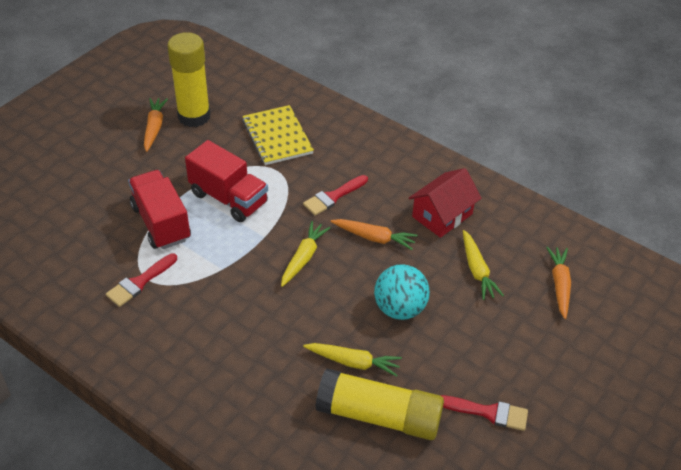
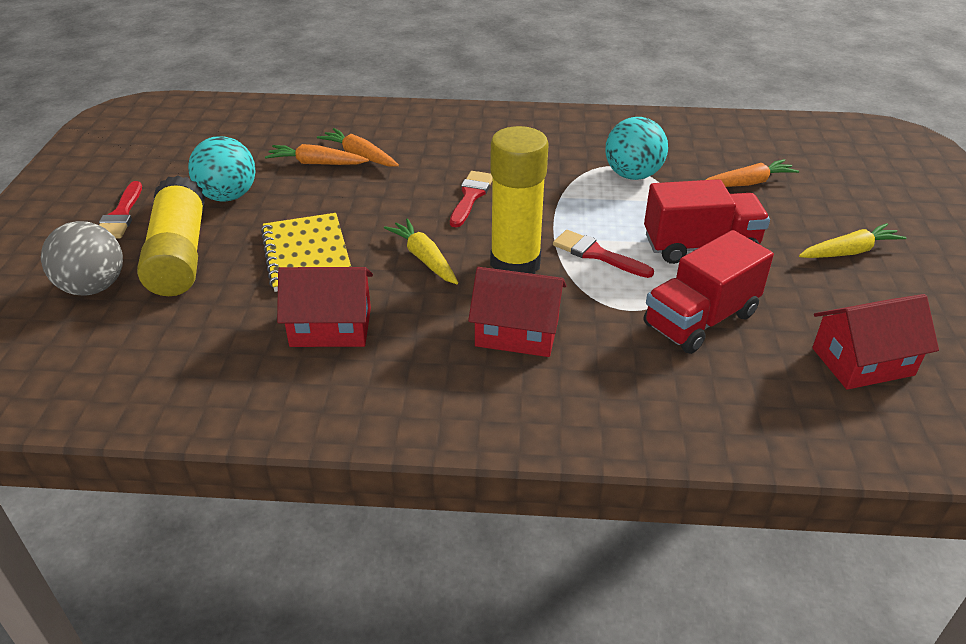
grey ball: 0 -> 1
red house: 1 -> 3
turquoise ball: 1 -> 2
yellow carrot: 3 -> 2

